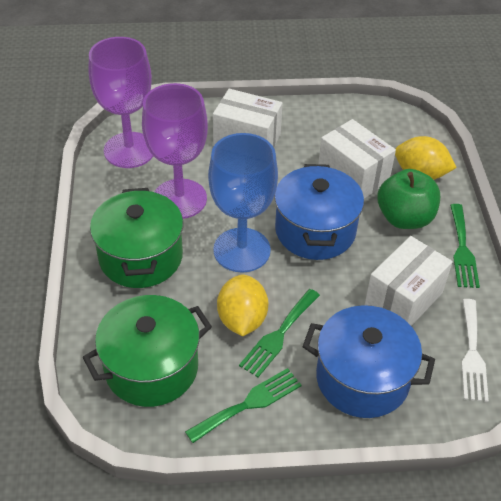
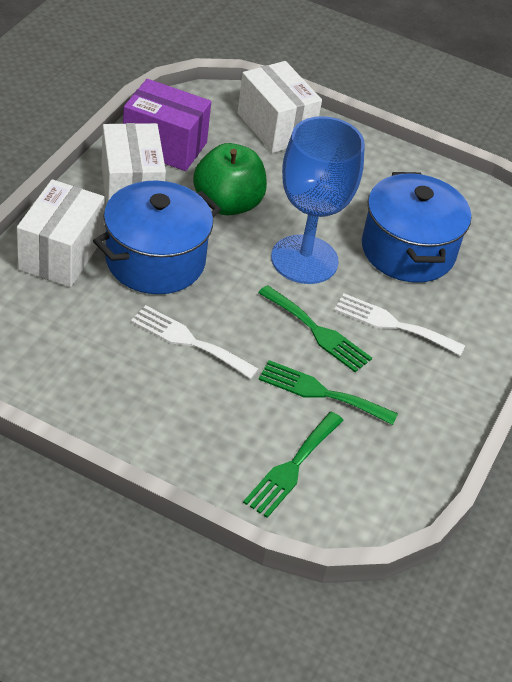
green pot: 2 -> 0
purple box: 0 -> 1
purple goblet: 2 -> 0
white fork: 1 -> 2
yellow lemon: 2 -> 0

